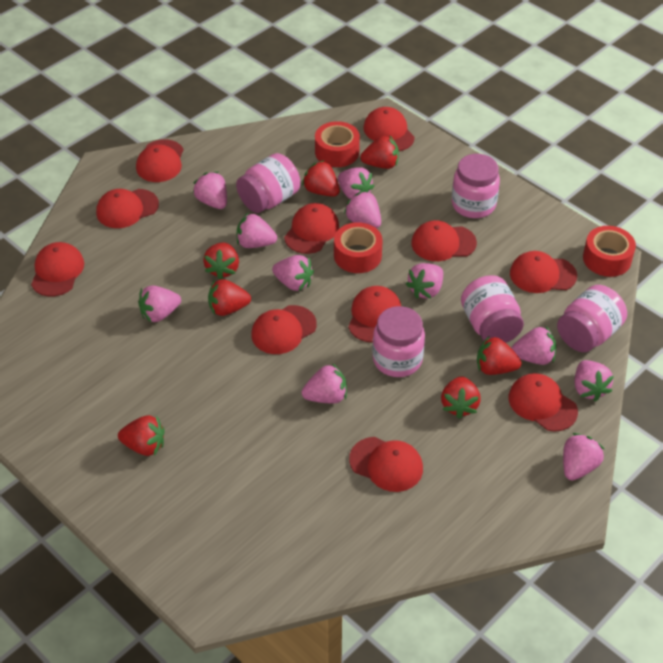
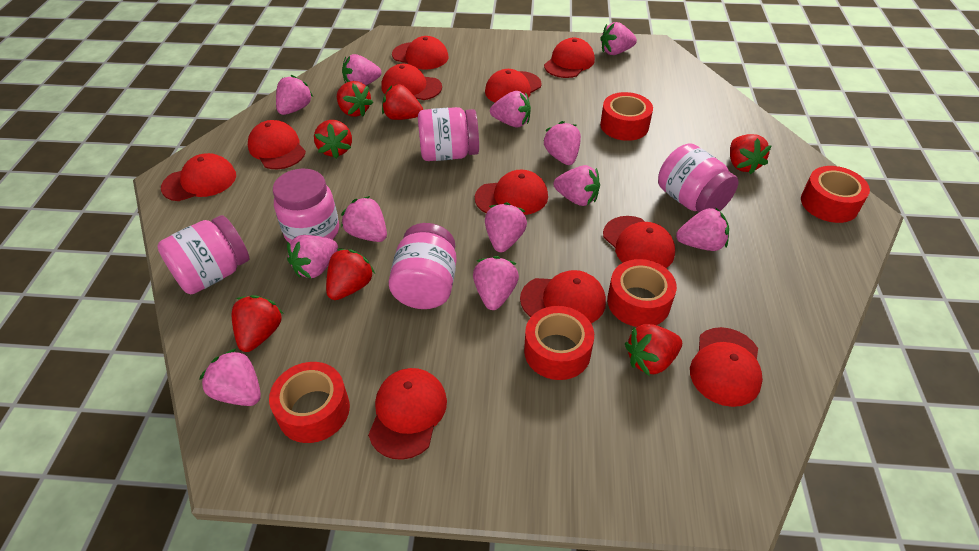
pink strawberry: 11 -> 12
red tape: 3 -> 5

